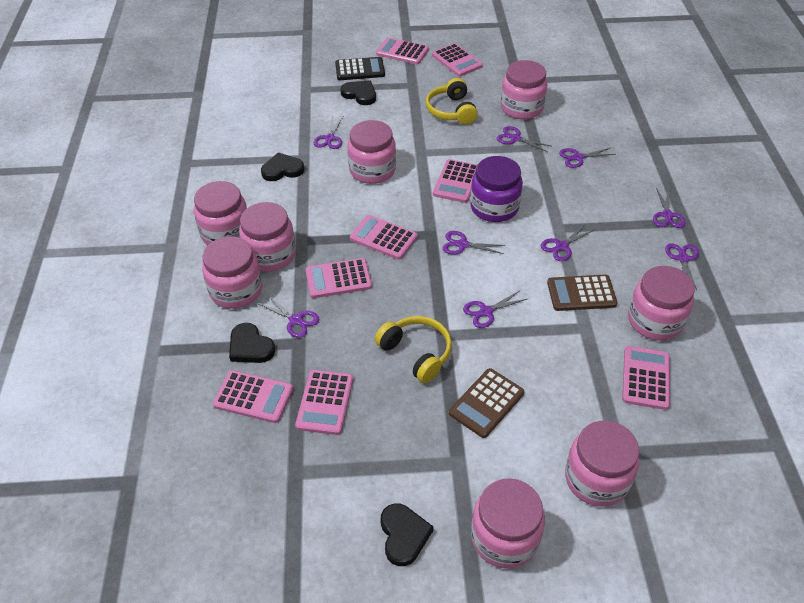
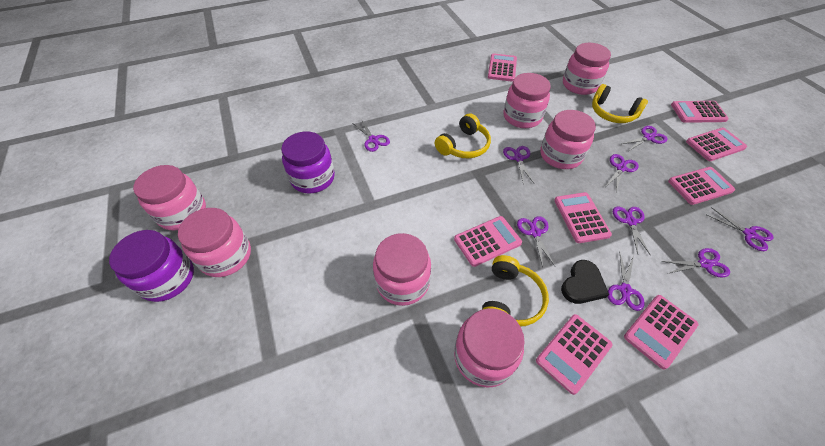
black calculator: 1 -> 0
black heart: 4 -> 1
brown calculator: 2 -> 0
pink jar: 8 -> 7
purple jar: 1 -> 2
yellow headphones: 2 -> 3

